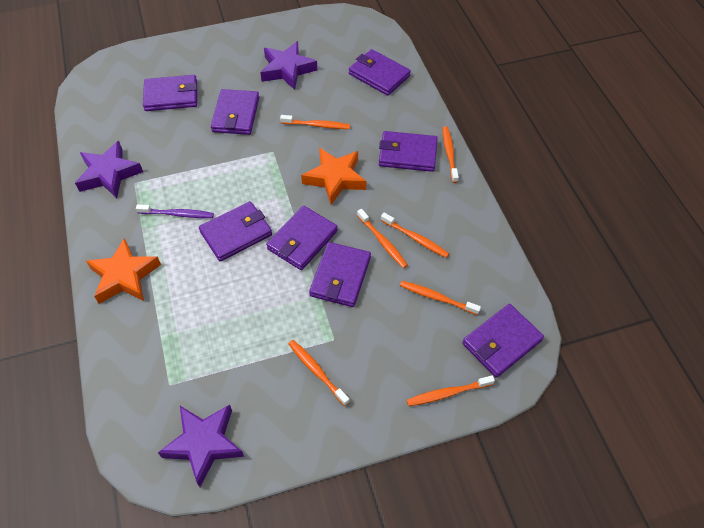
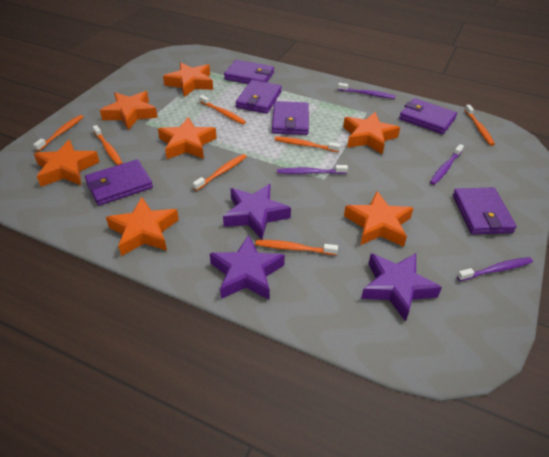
orange star: 2 -> 7
purple toothbrush: 1 -> 4
purple wallet: 8 -> 6

